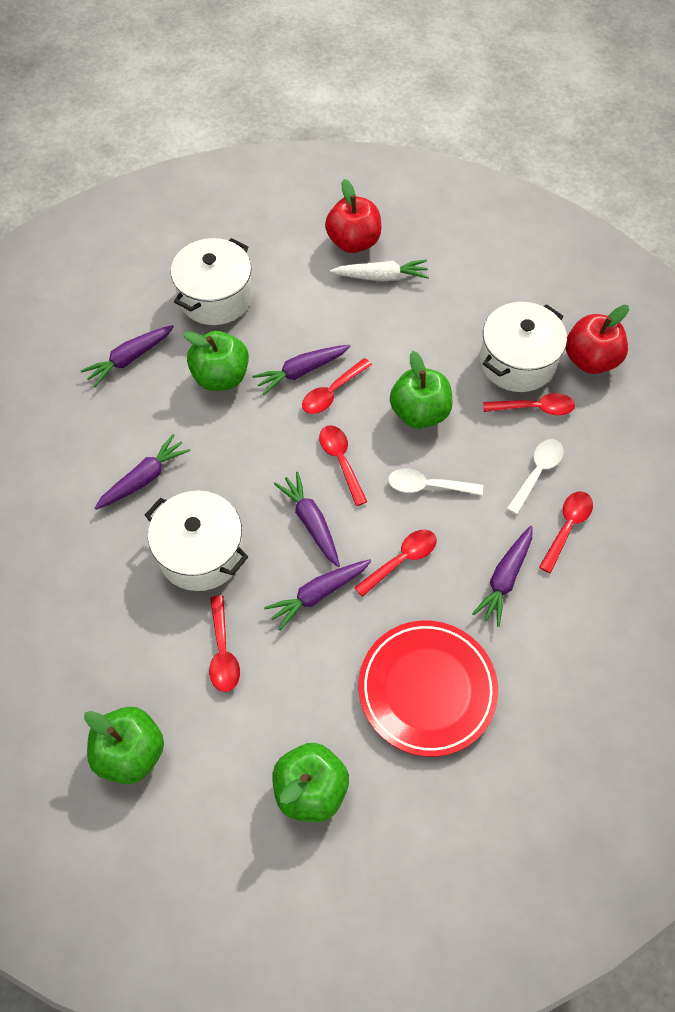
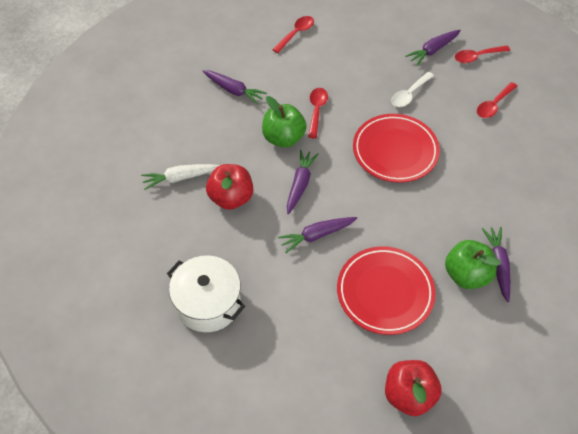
green apple: 4 -> 2
purple carrot: 6 -> 5
red plate: 1 -> 2
red spoon: 6 -> 4
white pot: 3 -> 1
white spoon: 2 -> 1

